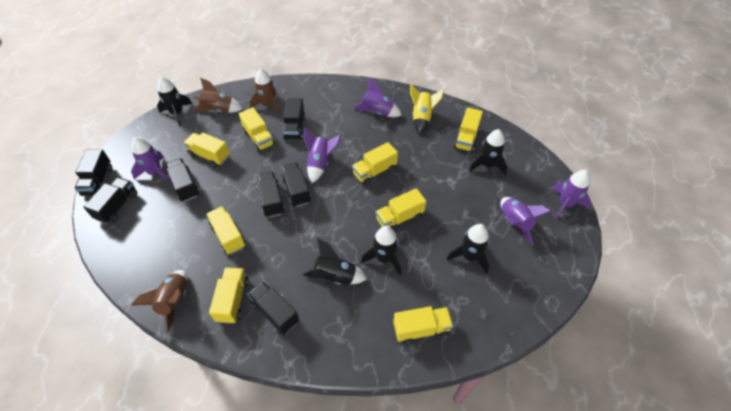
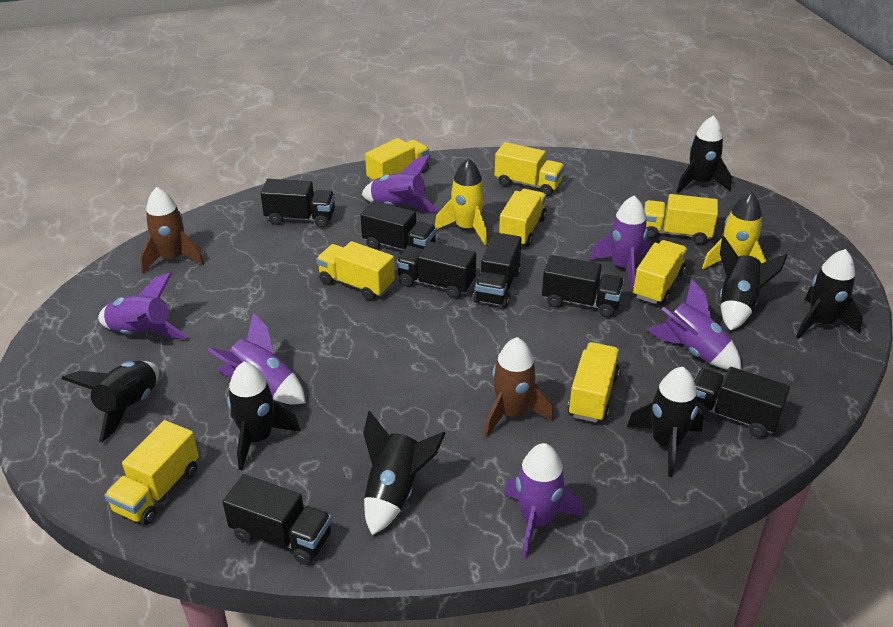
black rocket: 5 -> 7
brown rocket: 3 -> 2
purple rocket: 5 -> 6
yellow rocket: 1 -> 2

